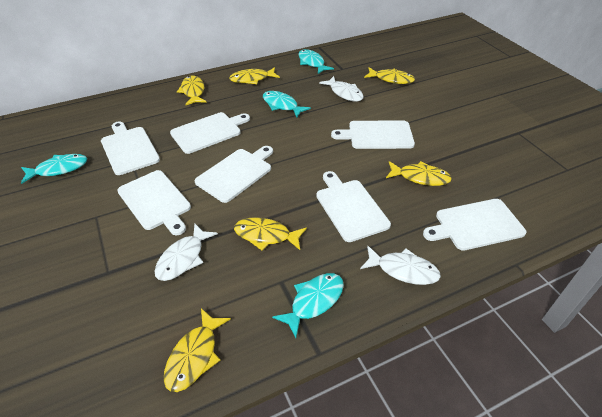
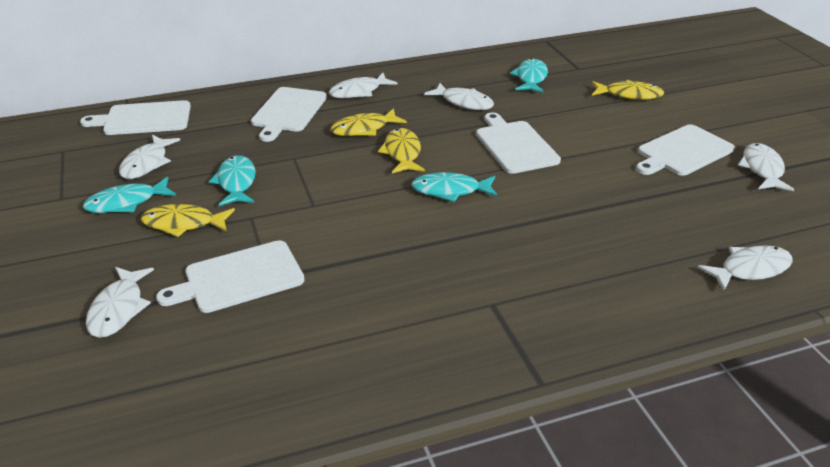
white cutting board: 7 -> 5
white fish: 3 -> 6
yellow fish: 6 -> 4

